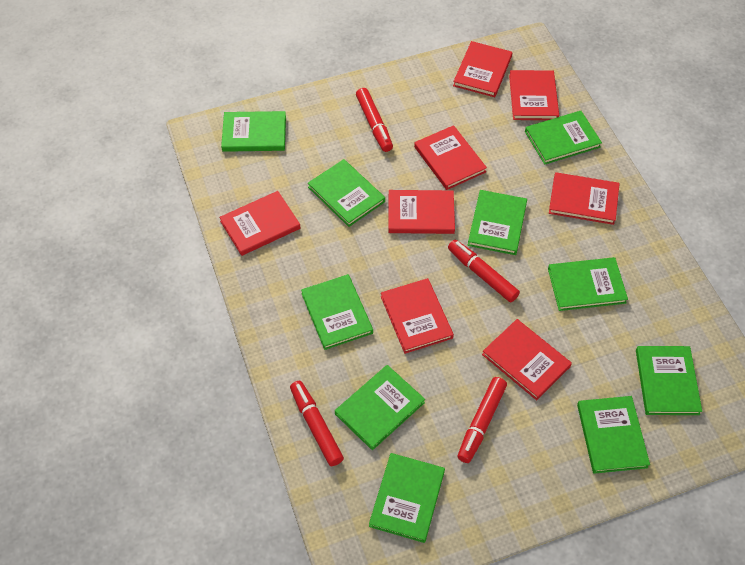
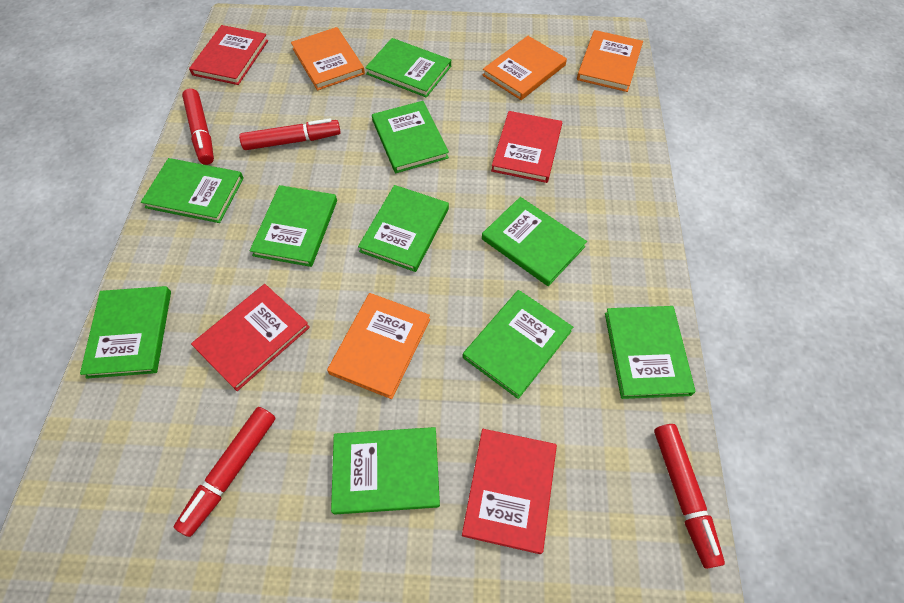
orange book: 0 -> 4
red book: 8 -> 4

